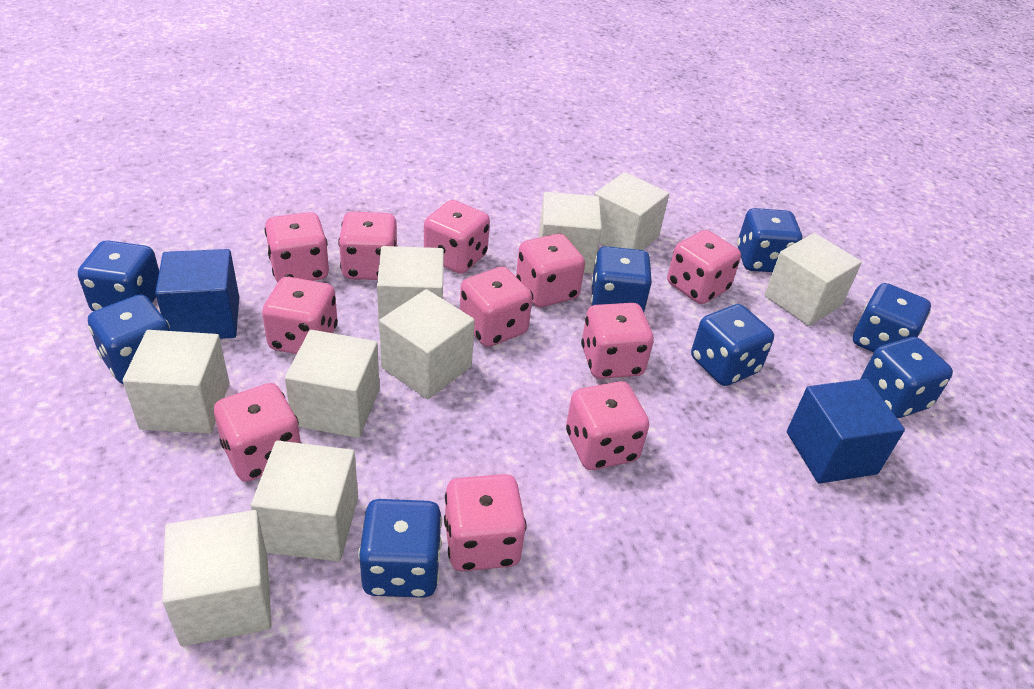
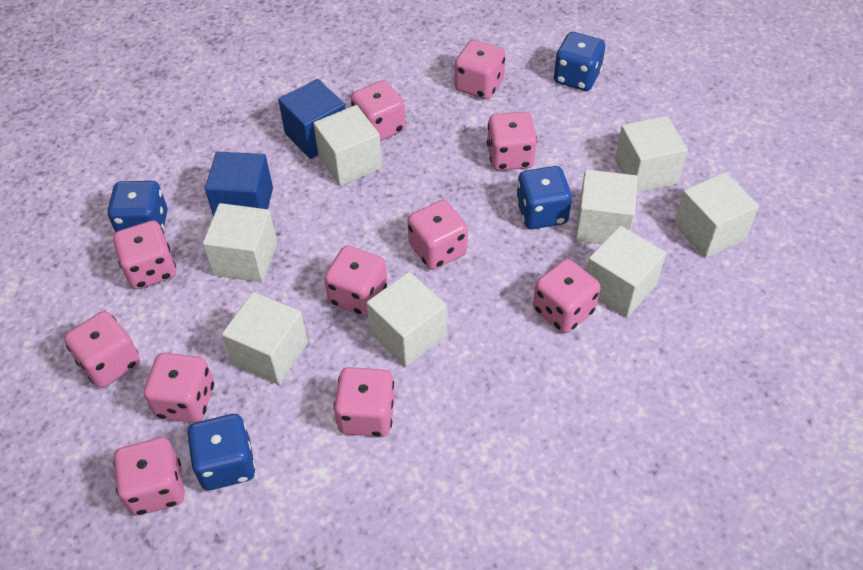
blue dice: 8 -> 4
white cube: 9 -> 8

